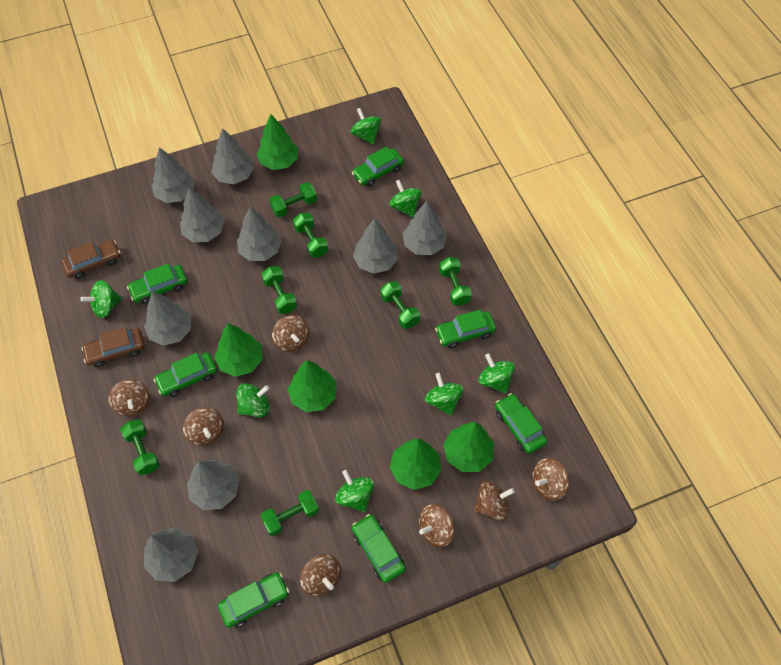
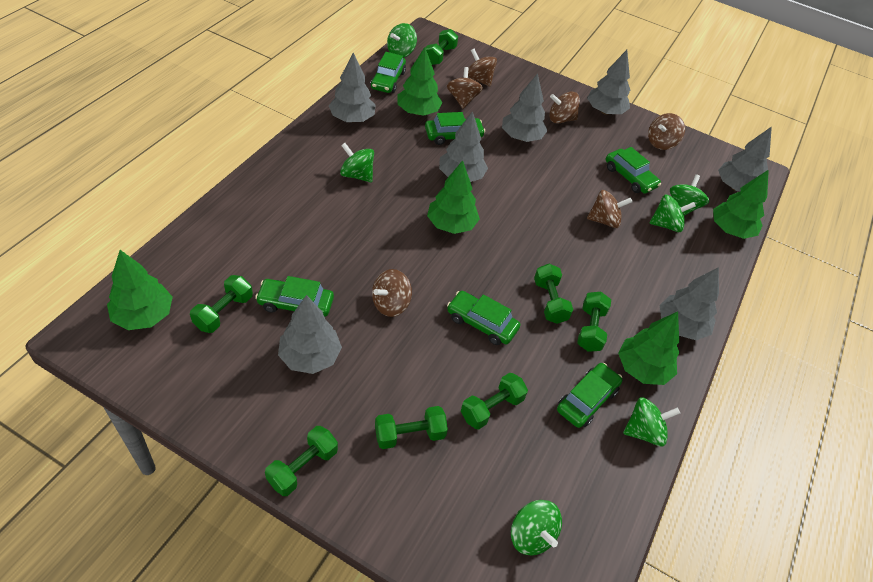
brown car: 2 -> 0
brown spinning top: 7 -> 6
green car: 7 -> 6
green spinning top: 7 -> 6
grey tree: 9 -> 7

